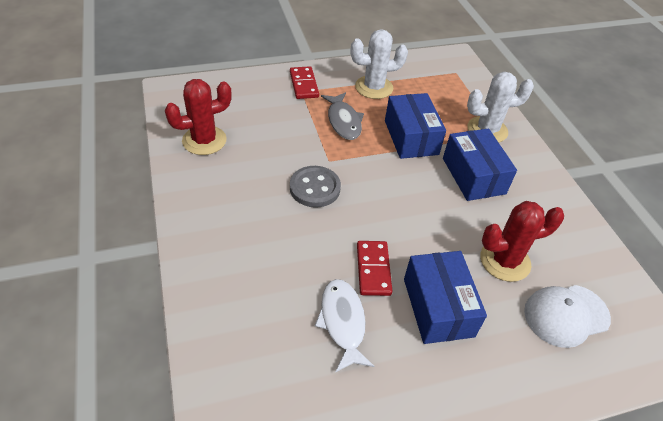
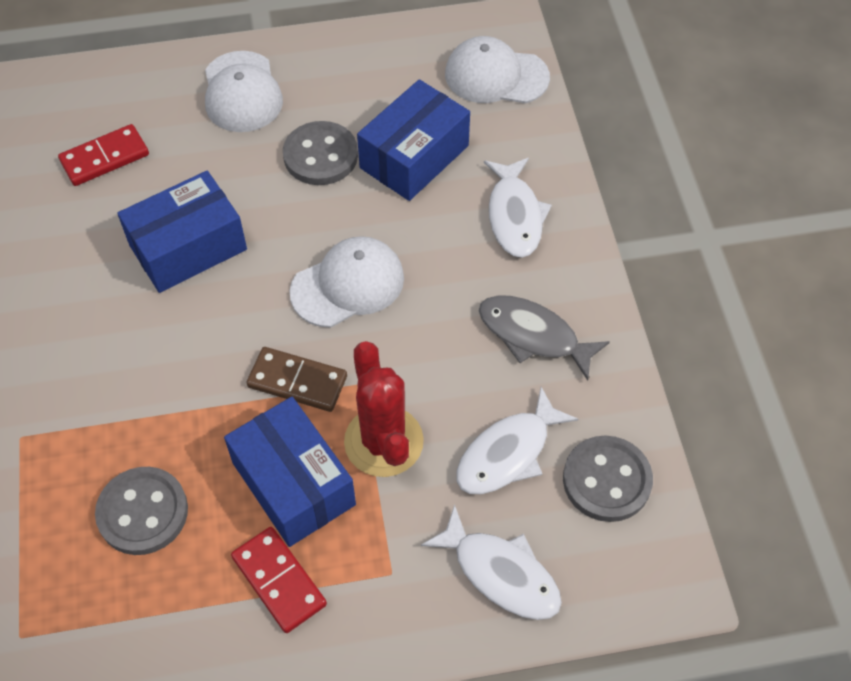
brown domino: 0 -> 1
grey button: 1 -> 3
red cactus: 2 -> 1
white cactus: 2 -> 0
white cap: 1 -> 3
white fish: 1 -> 3

